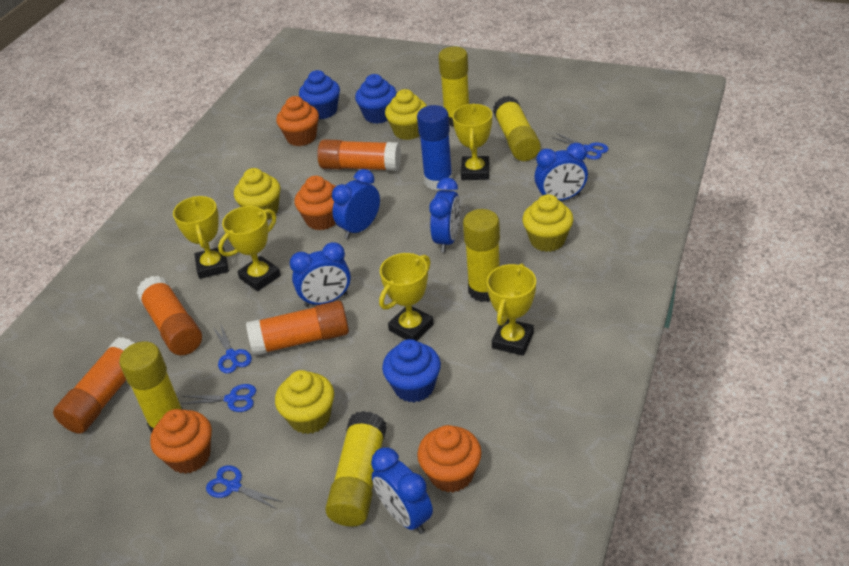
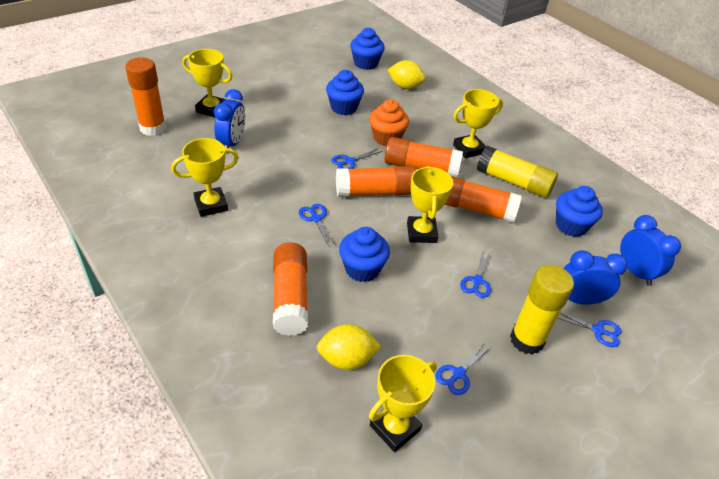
blue clock: 5 -> 3
blue cupcake: 3 -> 4
blue glue stick: 1 -> 0
blue scissors: 4 -> 5
orange cupcake: 4 -> 1
orange glue stick: 4 -> 5
yellow cupcake: 4 -> 0
yellow glue stick: 5 -> 2
yellow lemon: 0 -> 2

